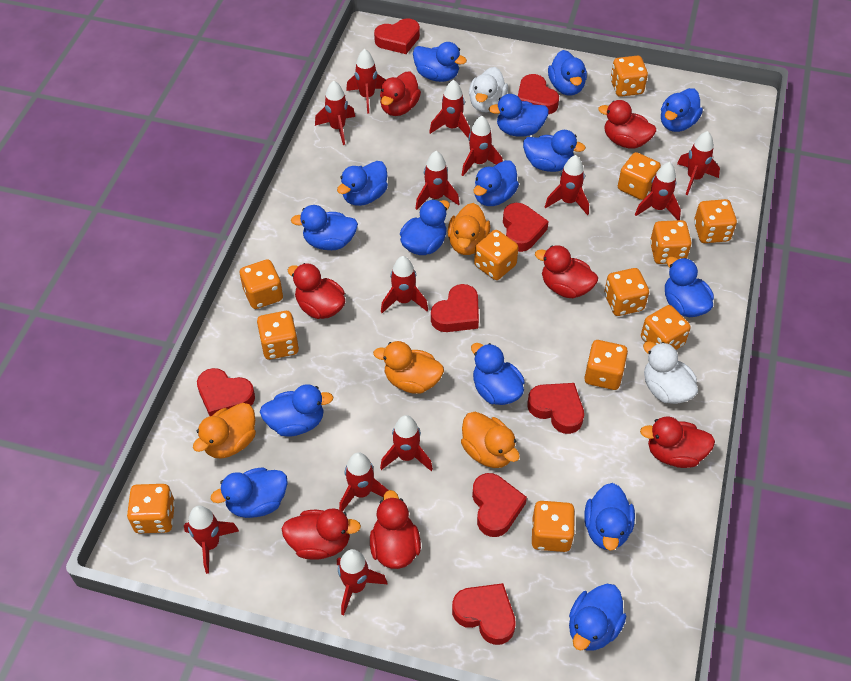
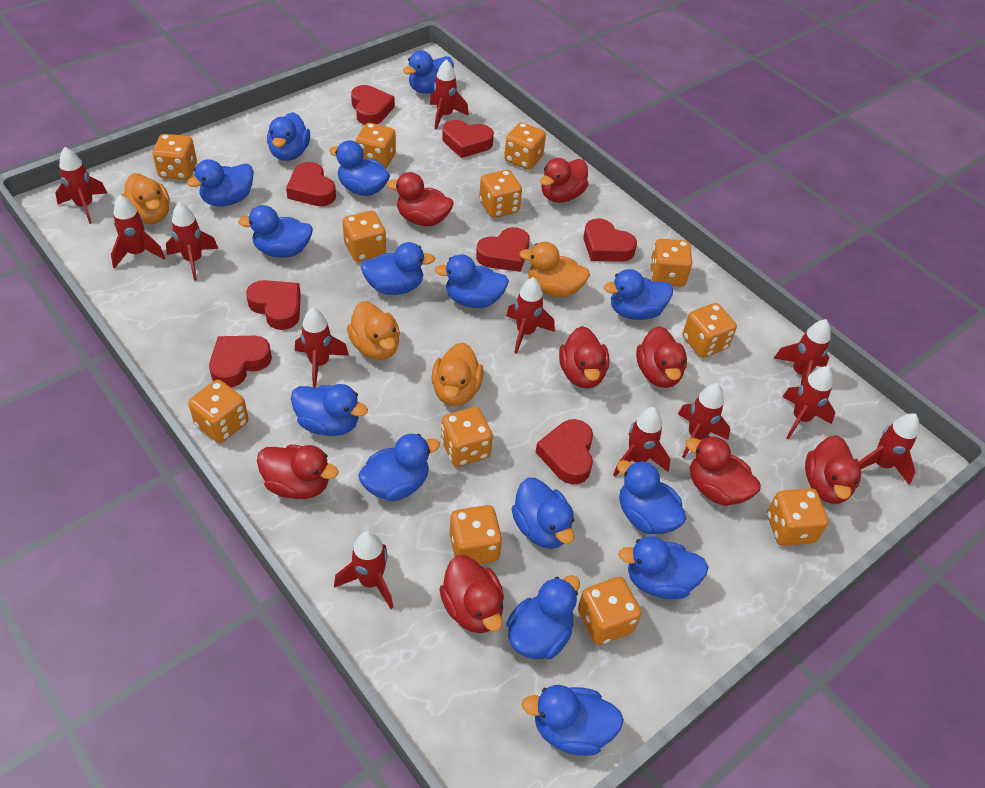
red duck: 7 -> 8
red rocket: 13 -> 12
white duck: 2 -> 0

